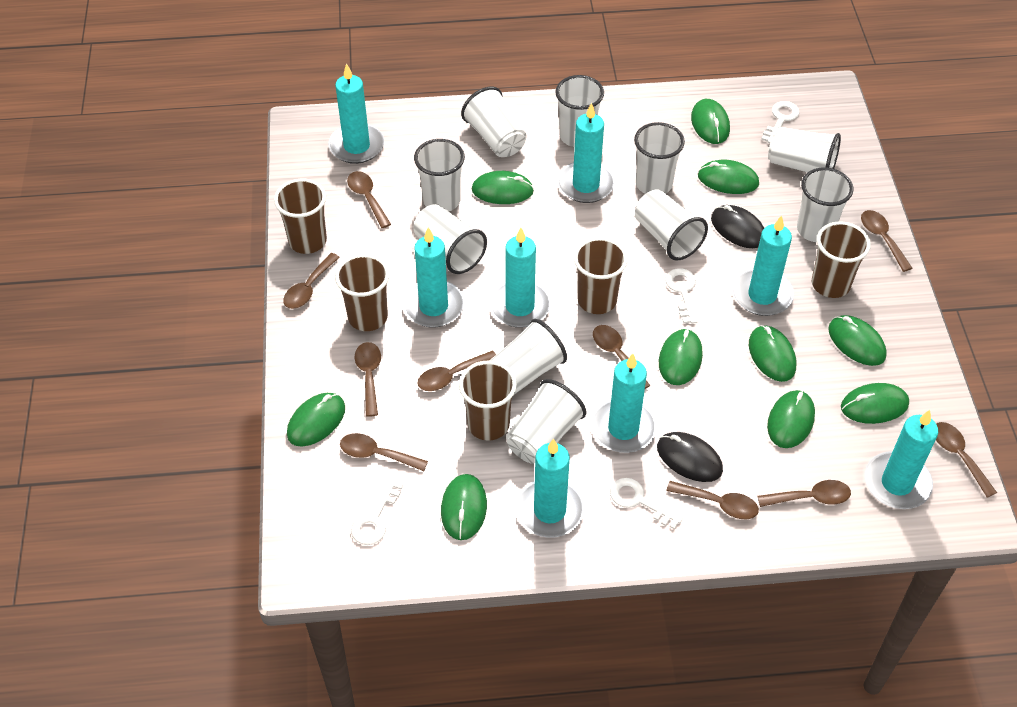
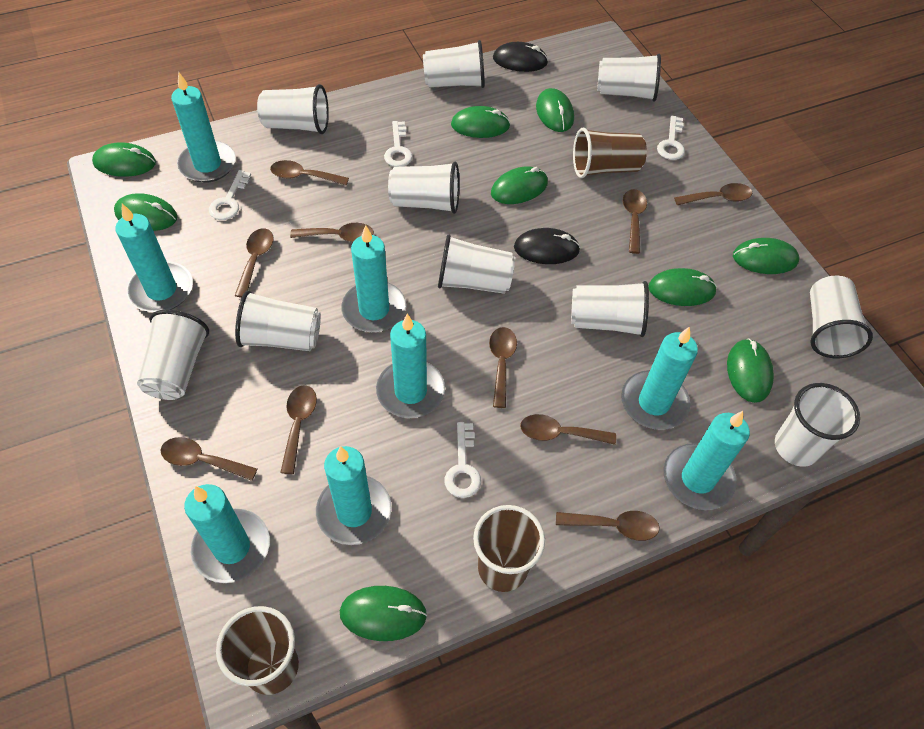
brown cup: 5 -> 3
green mouse: 10 -> 9

